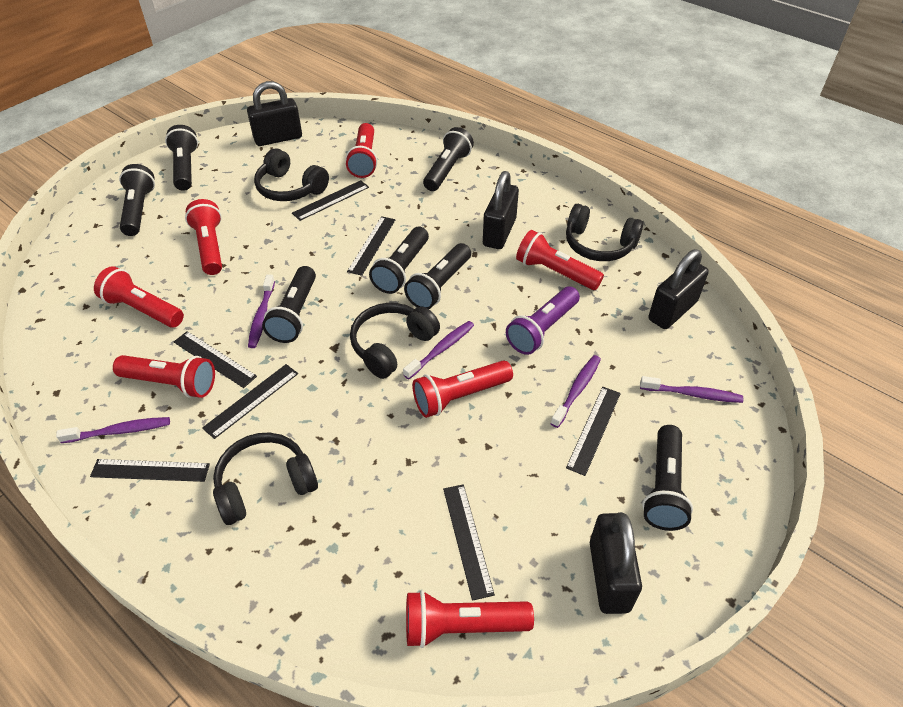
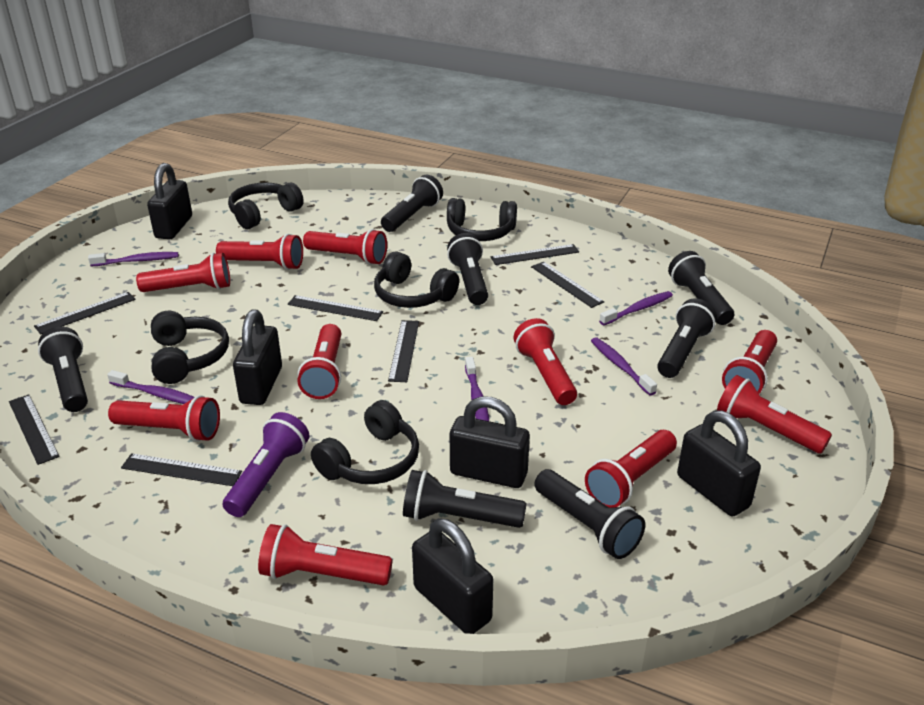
black headphones: 4 -> 5
black padlock: 4 -> 5
red flashlight: 7 -> 10

